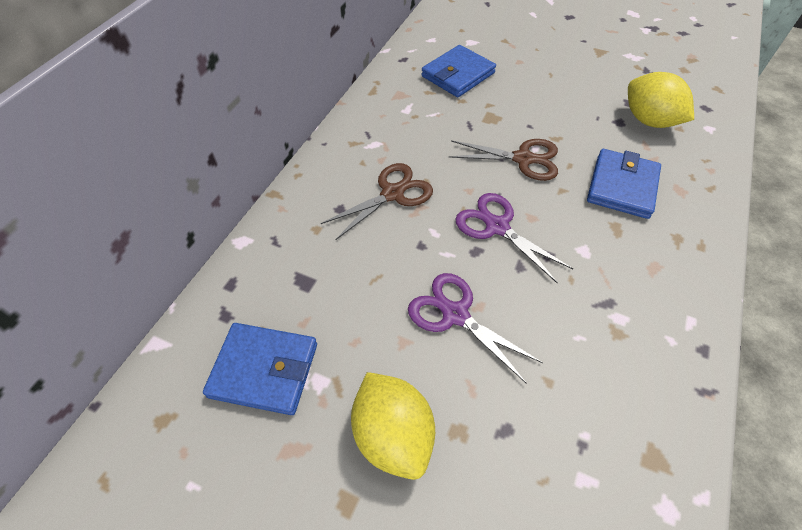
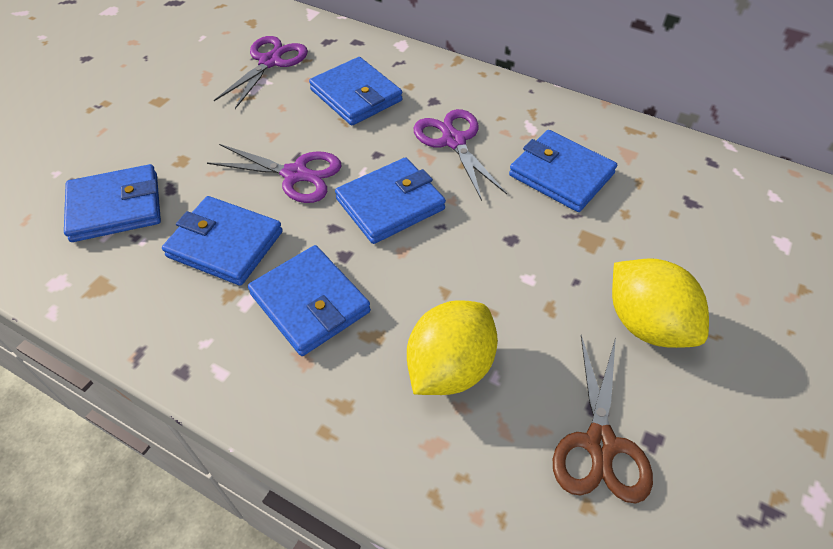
blue wallet: 3 -> 6
brown scissors: 2 -> 1
purple scissors: 2 -> 3

